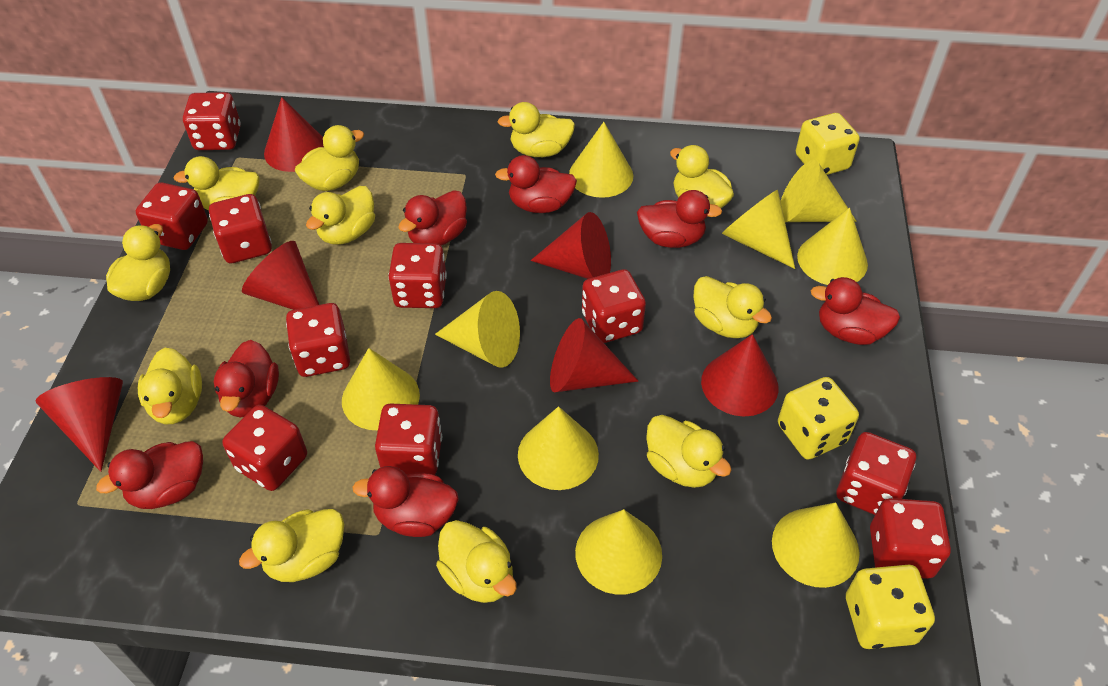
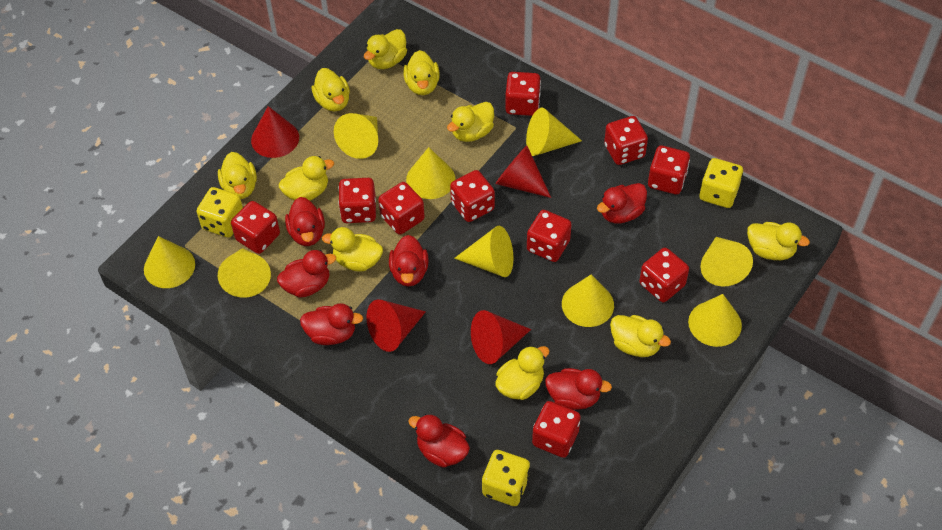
red cone: 6 -> 4
yellow duck: 11 -> 10

